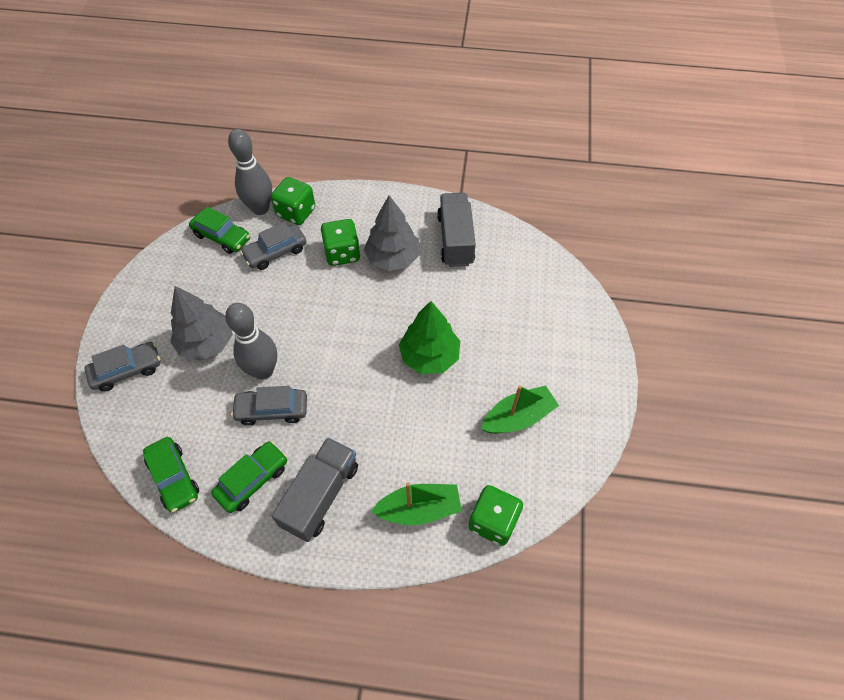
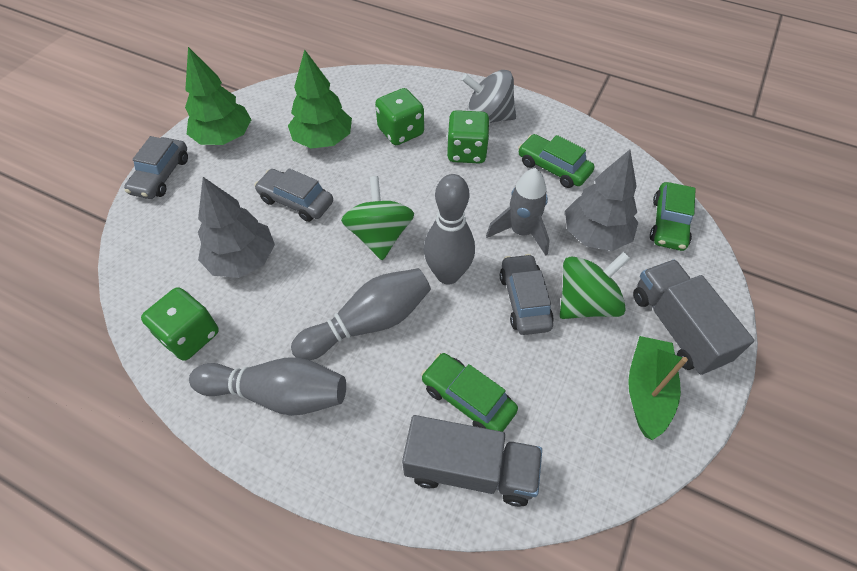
green boat: 2 -> 1
green spinning top: 0 -> 2
green tree: 1 -> 2
grey bowling pin: 2 -> 3
grey rocket: 0 -> 1
grey spinning top: 0 -> 1

